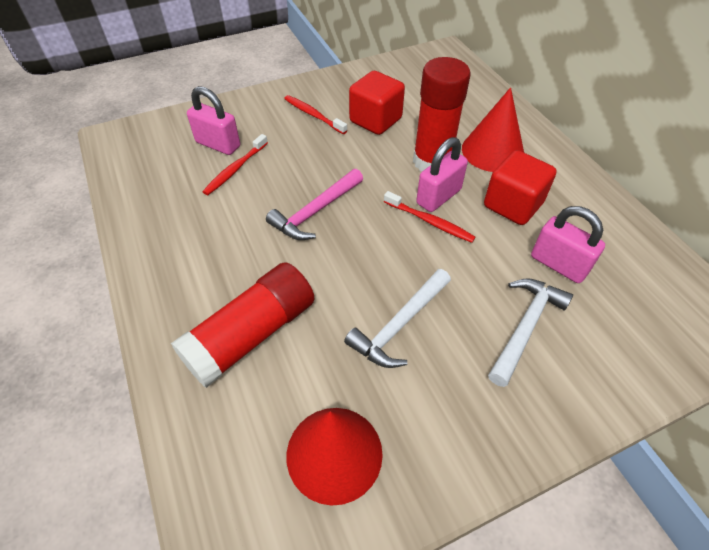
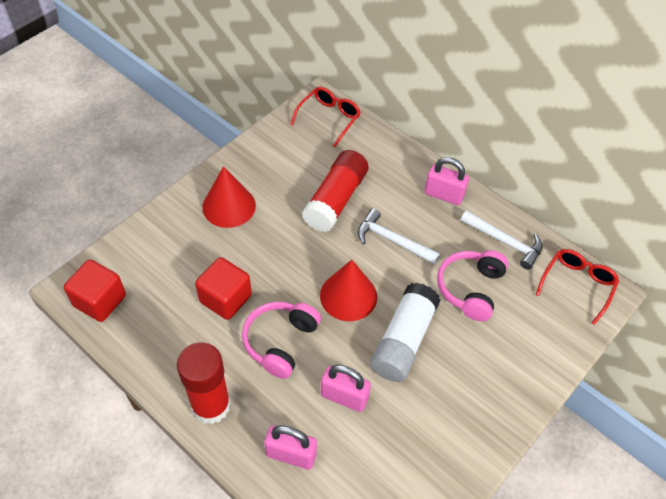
pink hammer: 1 -> 0
pink headphones: 0 -> 2
red glasses: 0 -> 2
red toothbrush: 3 -> 0
white glue stick: 0 -> 1

